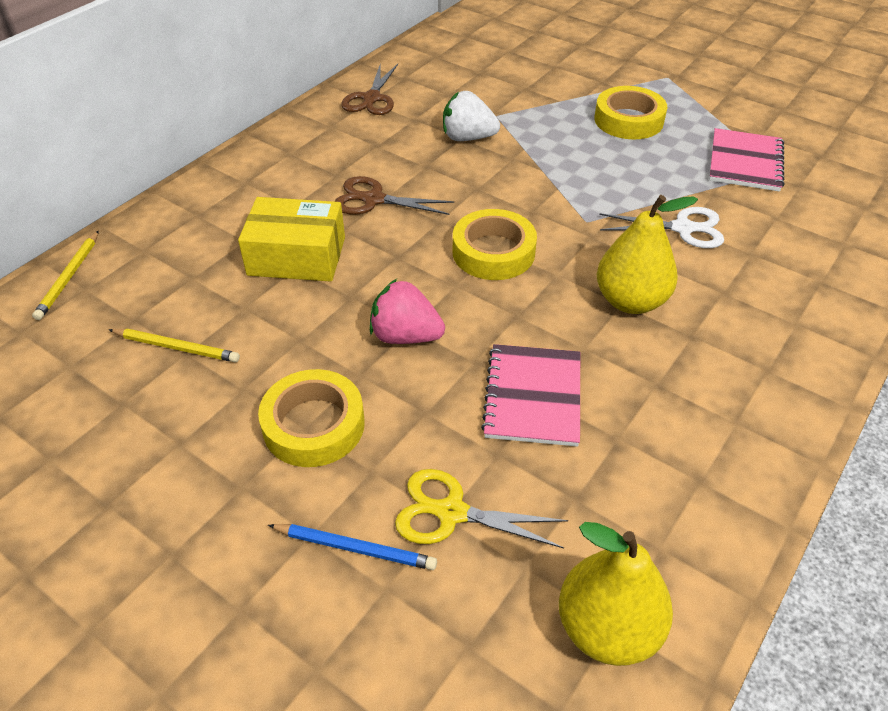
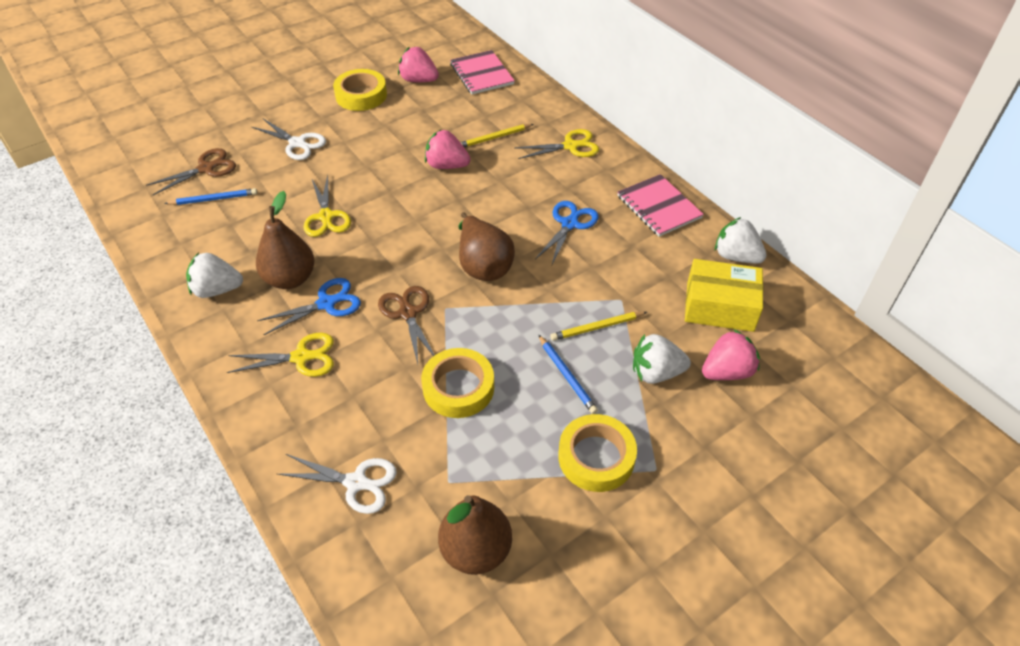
blue pencil: 1 -> 2
blue scissors: 0 -> 2
brown pear: 0 -> 3
pink strawberry: 1 -> 3
white scissors: 1 -> 2
white strawberry: 1 -> 3
yellow pear: 2 -> 0
yellow scissors: 1 -> 3

